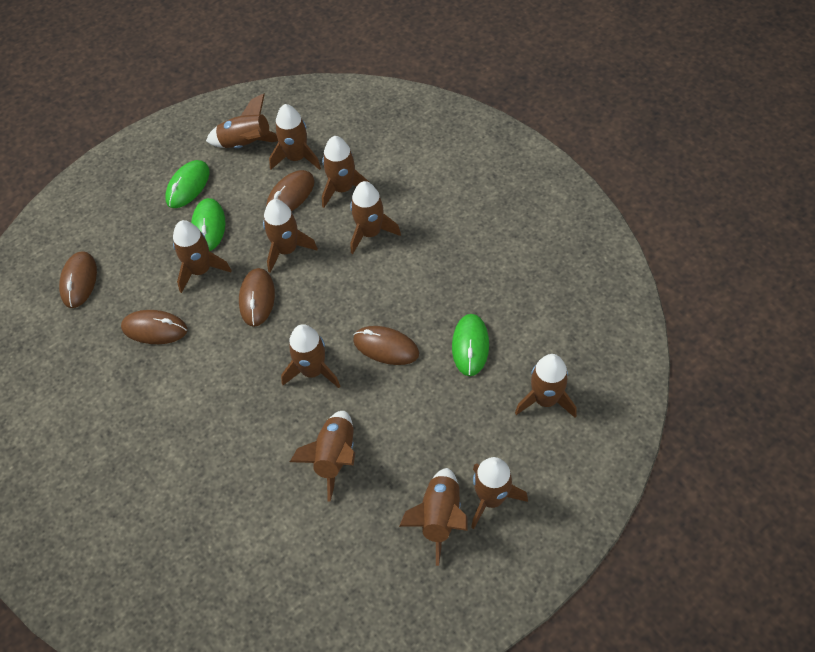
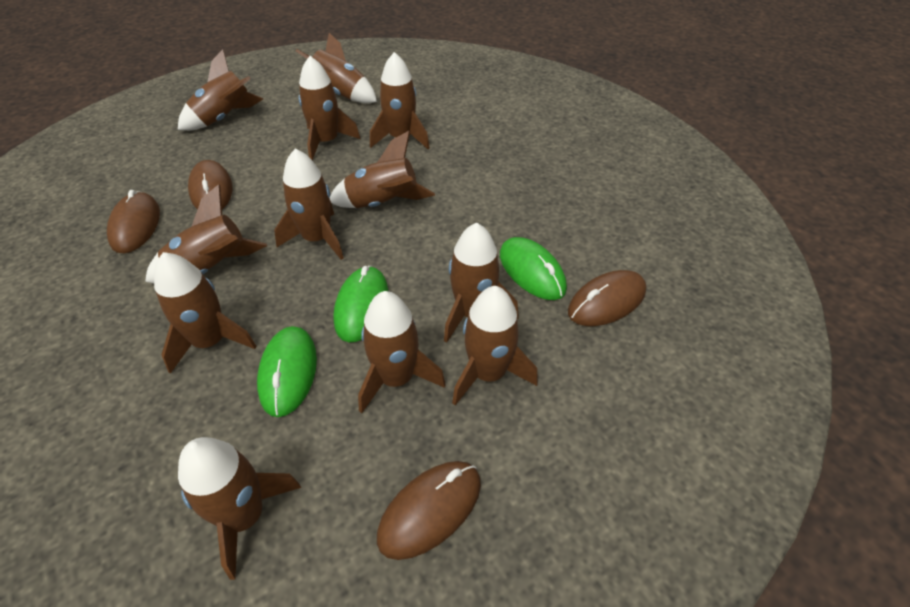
brown mouse: 5 -> 4
brown rocket: 11 -> 12

